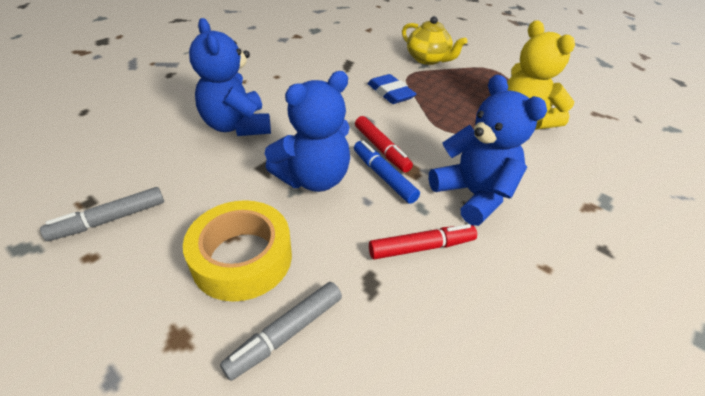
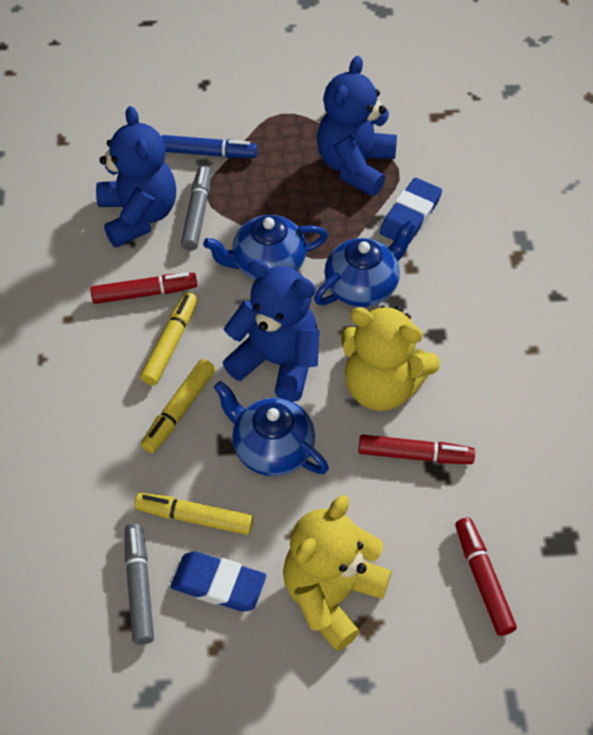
blue eraser: 1 -> 2
blue teapot: 0 -> 3
red marker: 2 -> 3
yellow marker: 0 -> 3
yellow tape: 1 -> 0
yellow teapot: 1 -> 0
yellow teddy bear: 1 -> 2

